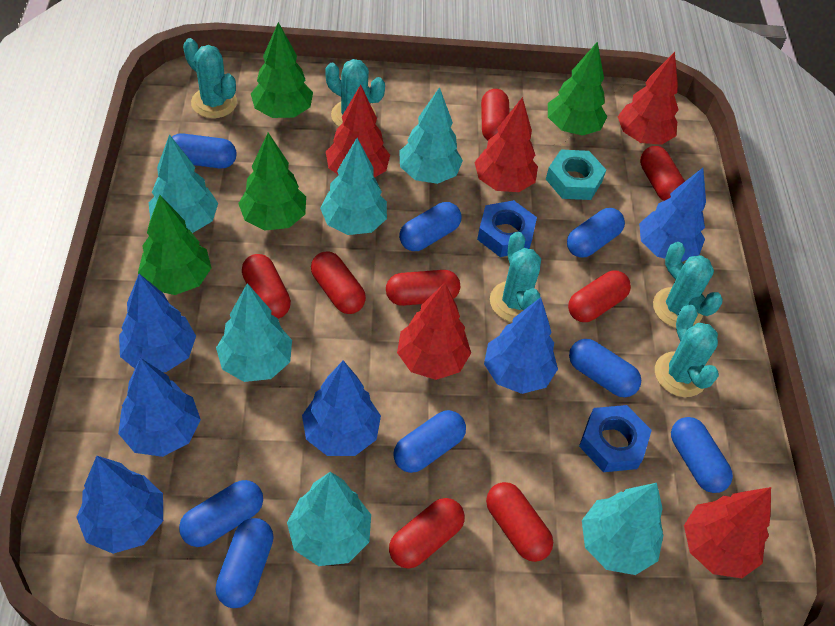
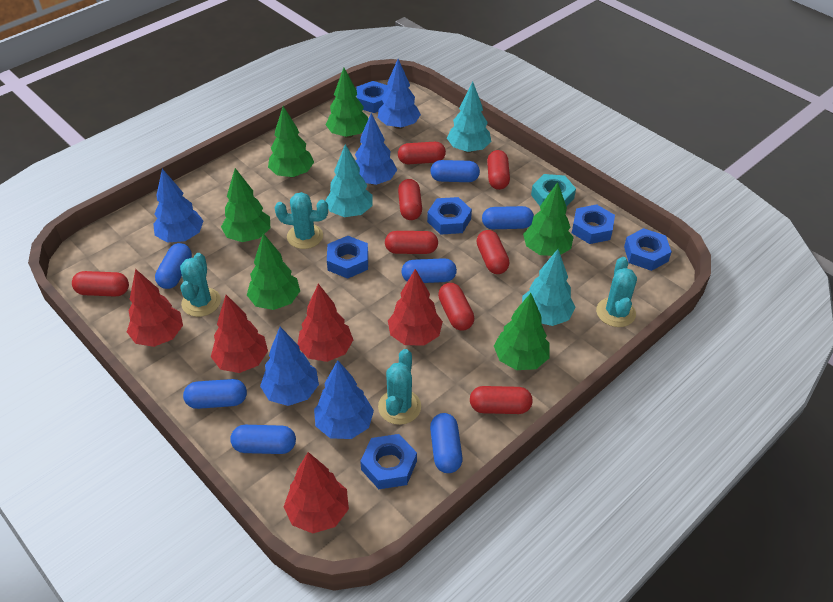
blue capsule: 8 -> 7
blue nut: 2 -> 6
blue tree: 6 -> 5
green tree: 4 -> 6
turquoise cactus: 5 -> 4
turquoise tree: 6 -> 3

